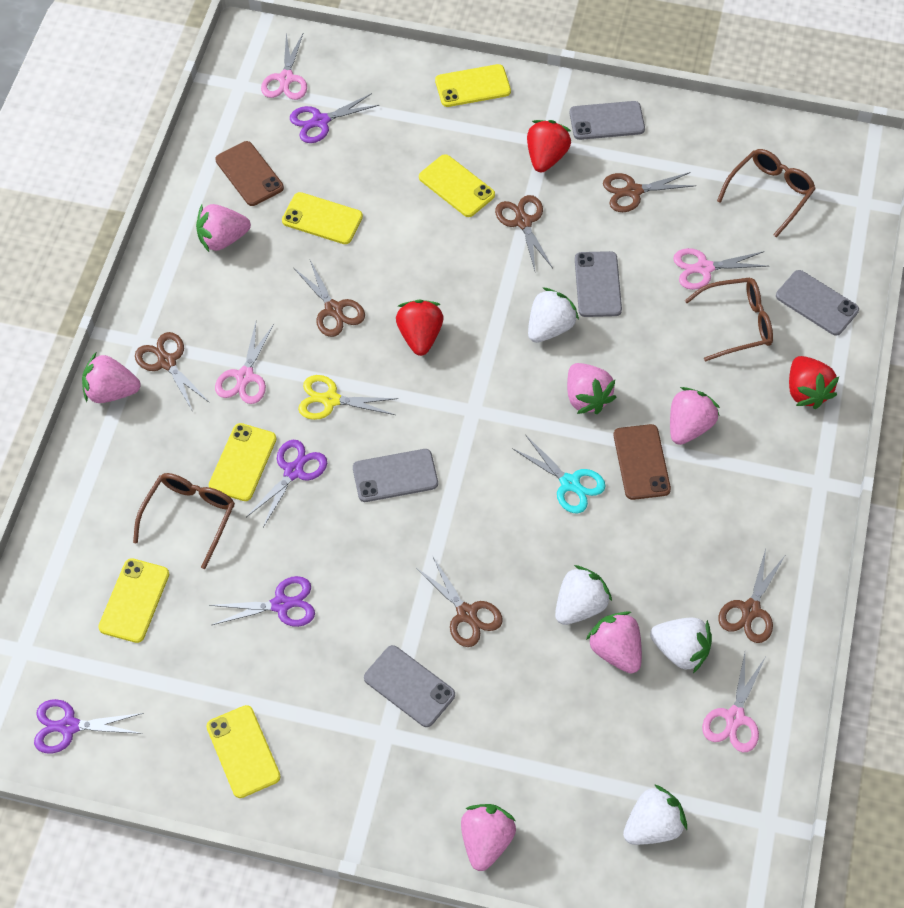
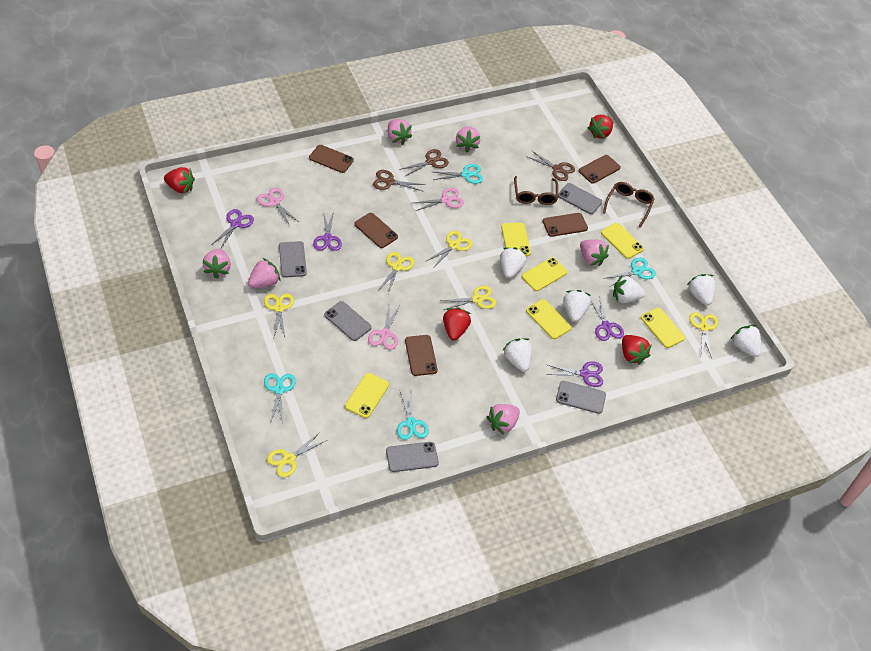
brown glasses: 3 -> 2
brown phone: 2 -> 5
brown scissors: 6 -> 3
pink scissors: 4 -> 3
red strawberry: 3 -> 4
turquoise scissors: 1 -> 4
white strawberry: 4 -> 6
yellow scissors: 1 -> 6

